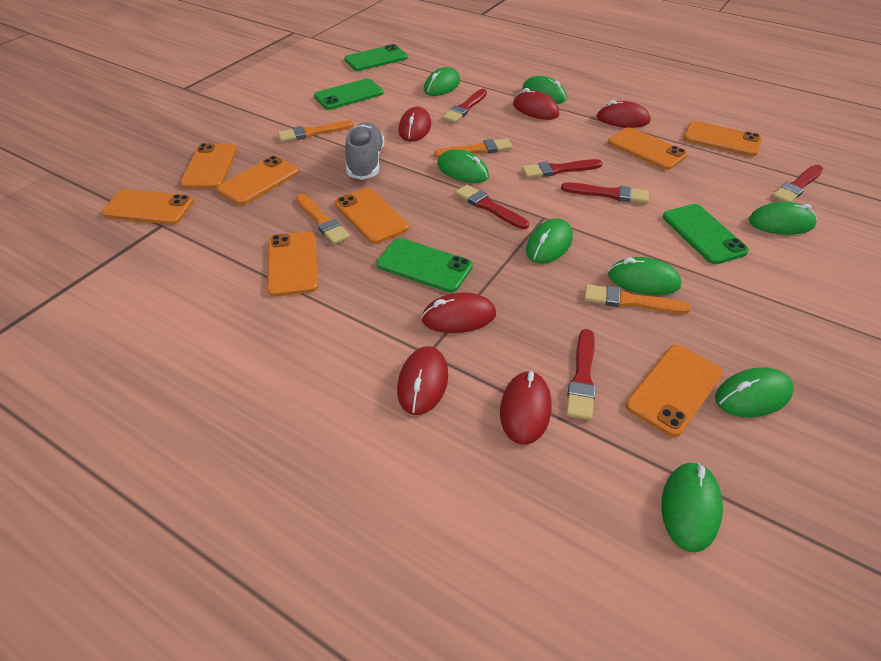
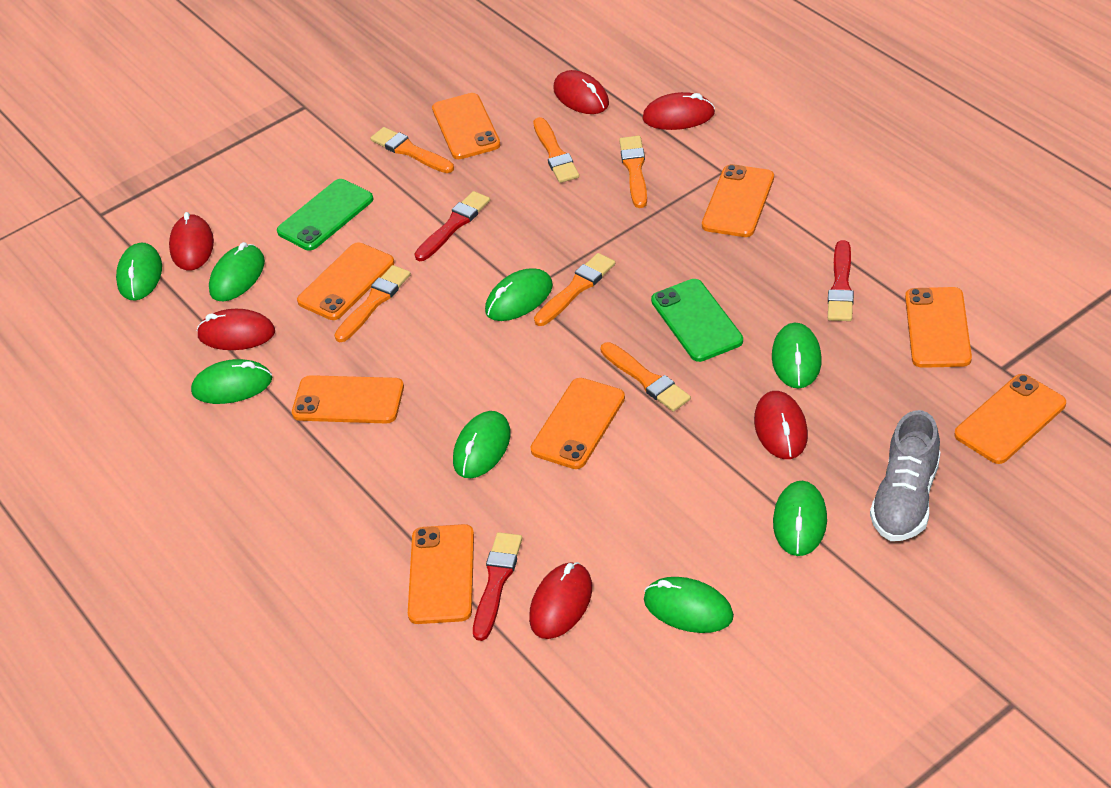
green phone: 4 -> 2
orange brush: 4 -> 6
red brush: 6 -> 3

